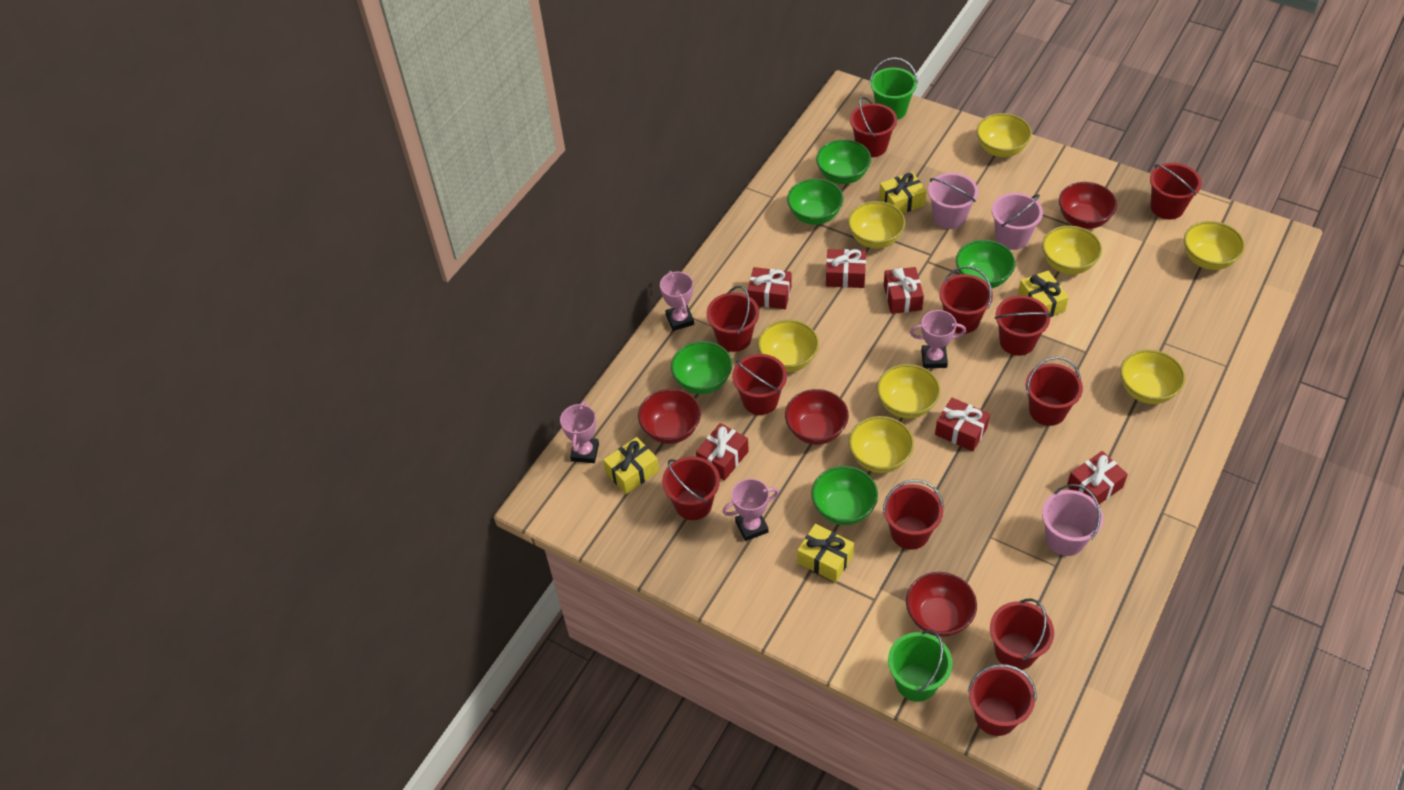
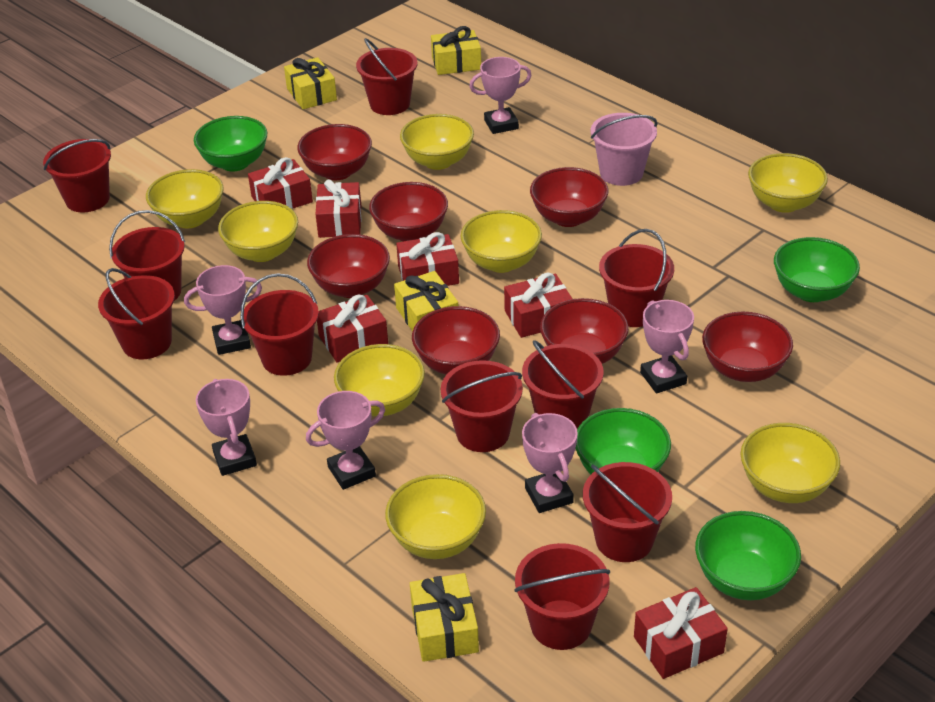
green bowl: 5 -> 4
green bucket: 2 -> 0
pink bucket: 3 -> 1
pink trophy: 4 -> 6
red bowl: 4 -> 7
red bucket: 11 -> 10

